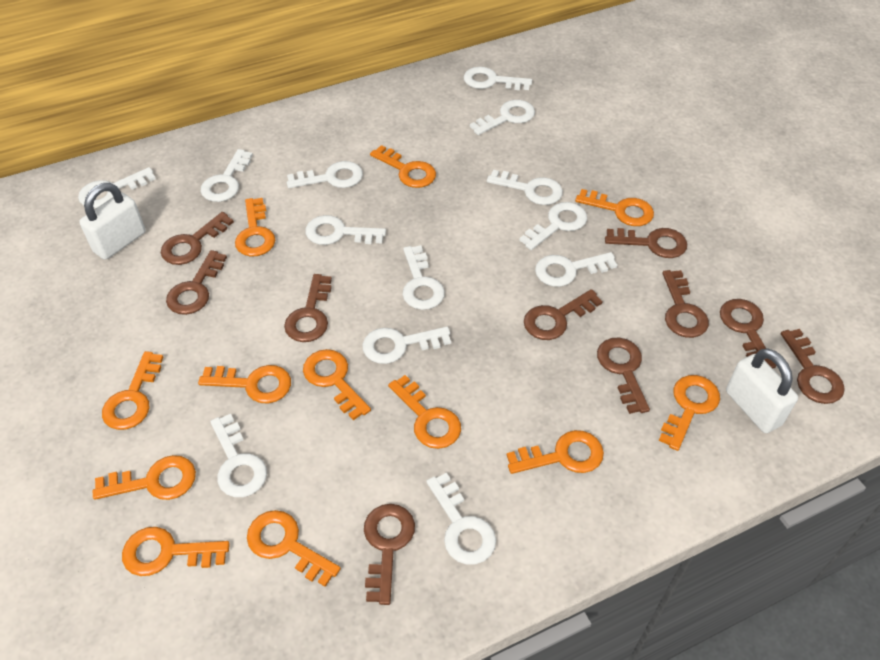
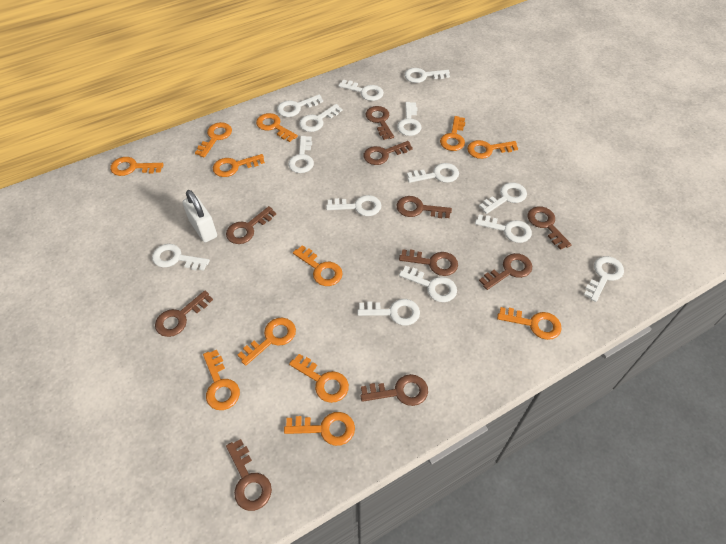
white key: 13 -> 14
white padlock: 2 -> 1

